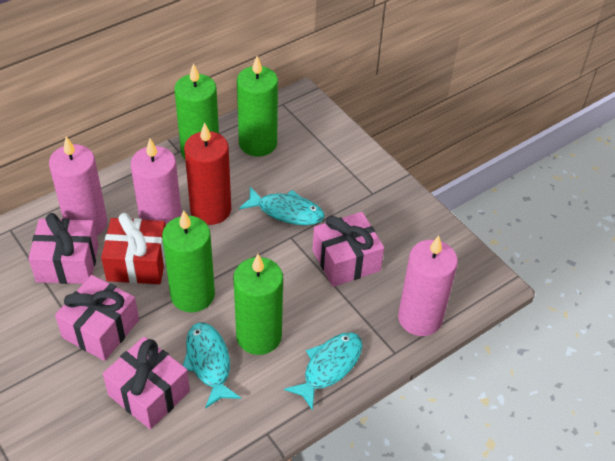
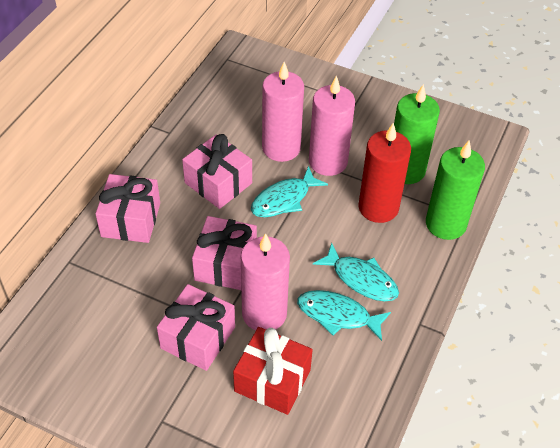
green candle: 4 -> 2

